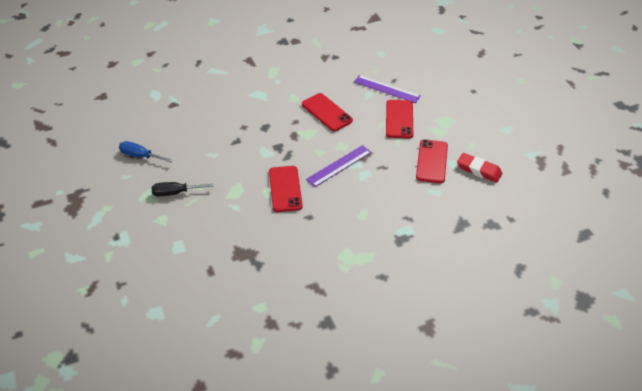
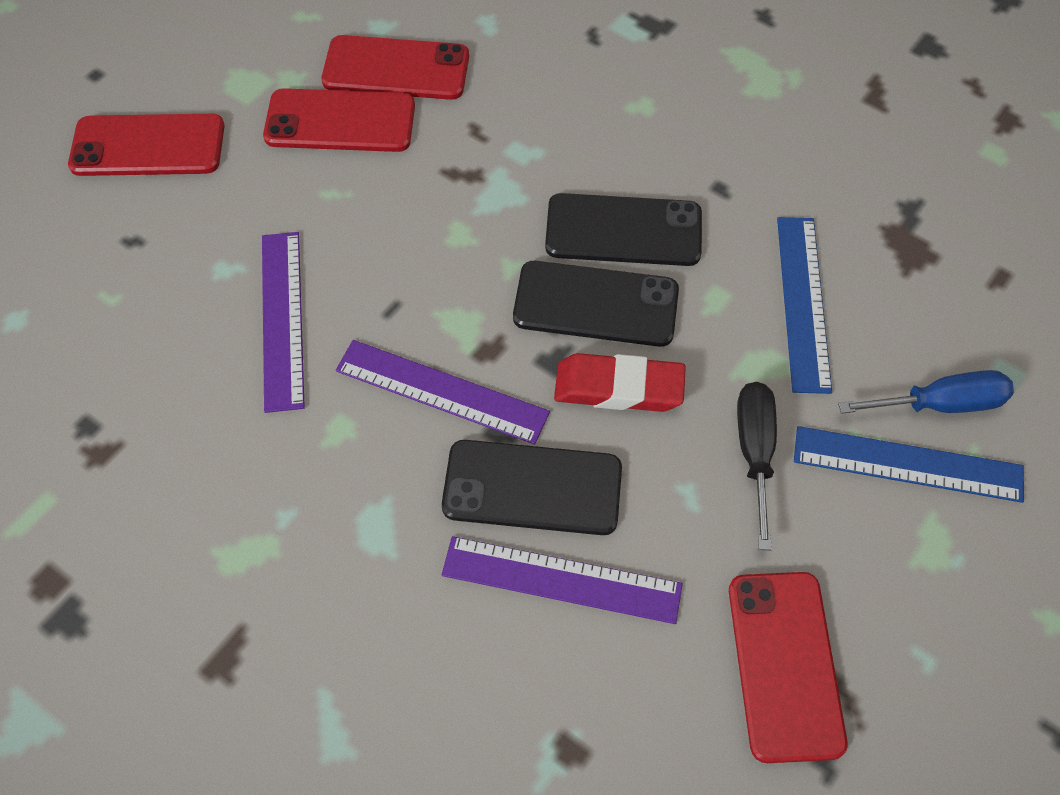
black phone: 0 -> 3
blue ruler: 0 -> 2
purple ruler: 2 -> 3

